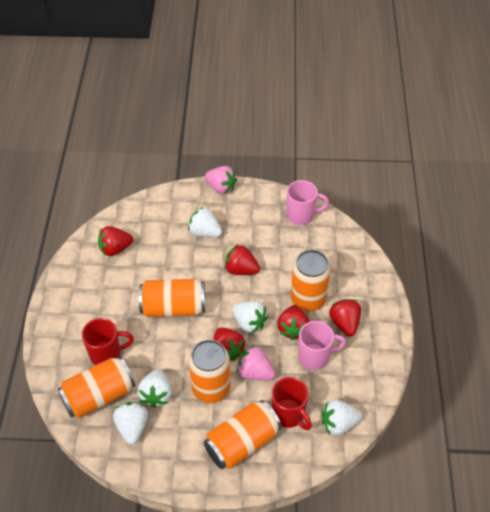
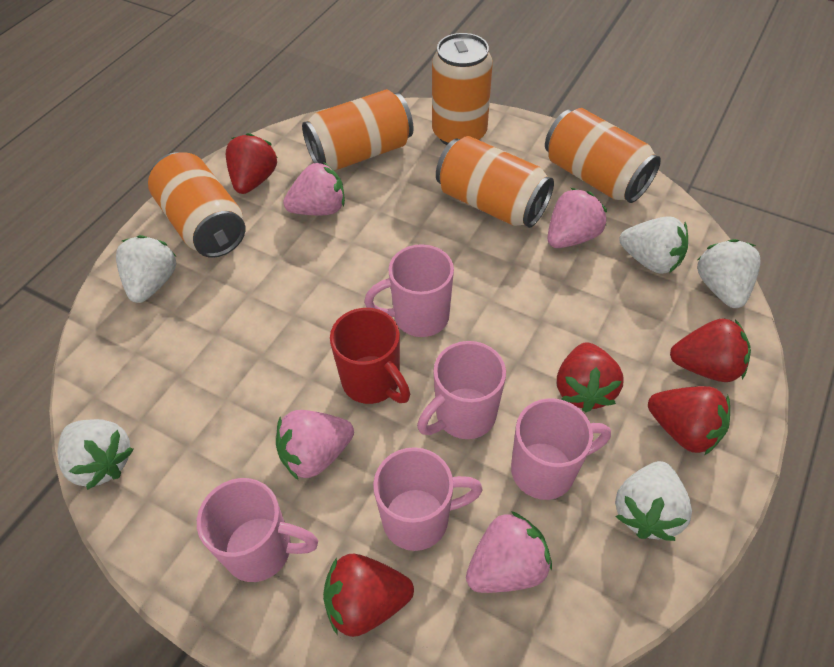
pink mug: 2 -> 5
pink strawberry: 2 -> 4
red mug: 2 -> 1

